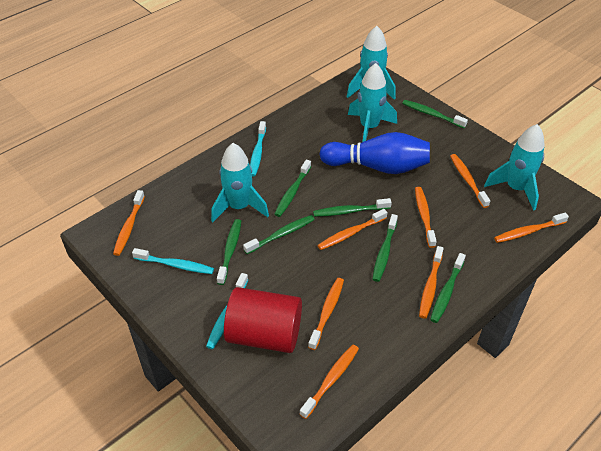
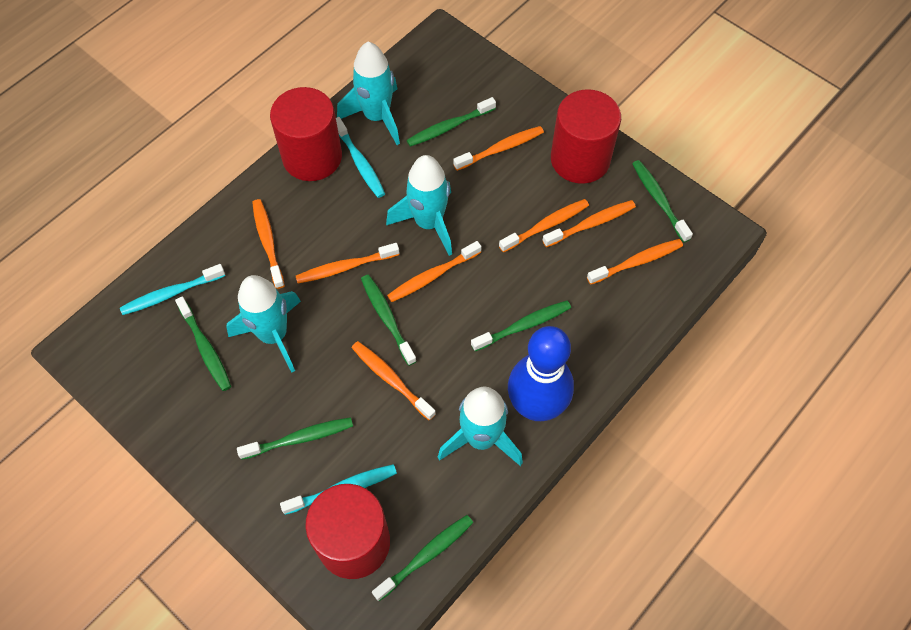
red cylinder: 1 -> 3

